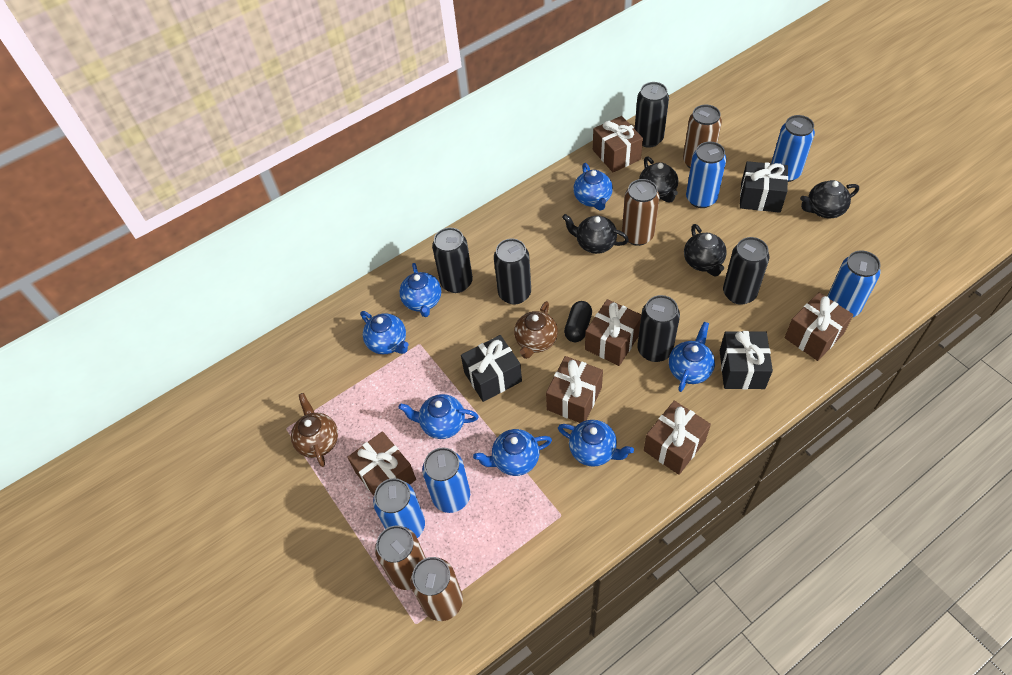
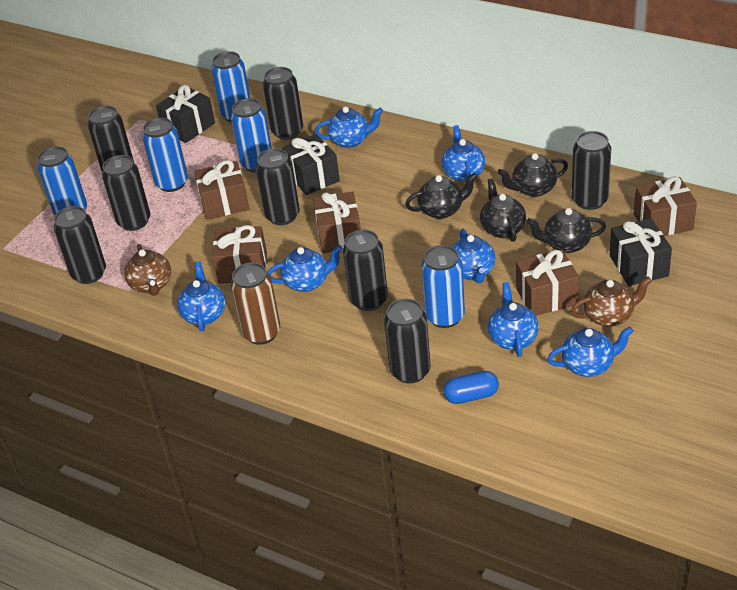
black can: 5 -> 8
black capsule: 1 -> 0
blue capsule: 0 -> 1
brown can: 4 -> 1
brown gift: 6 -> 5

